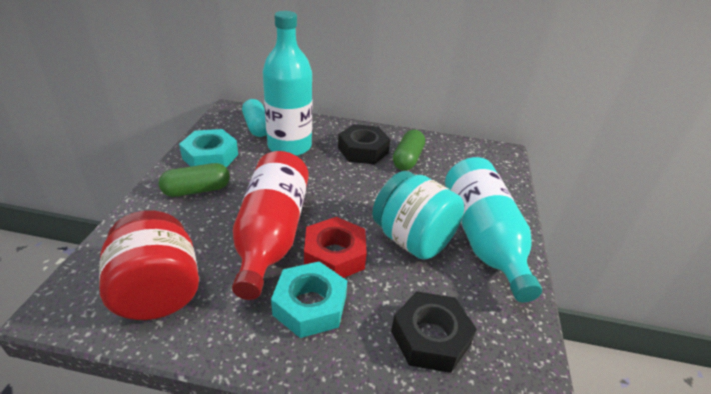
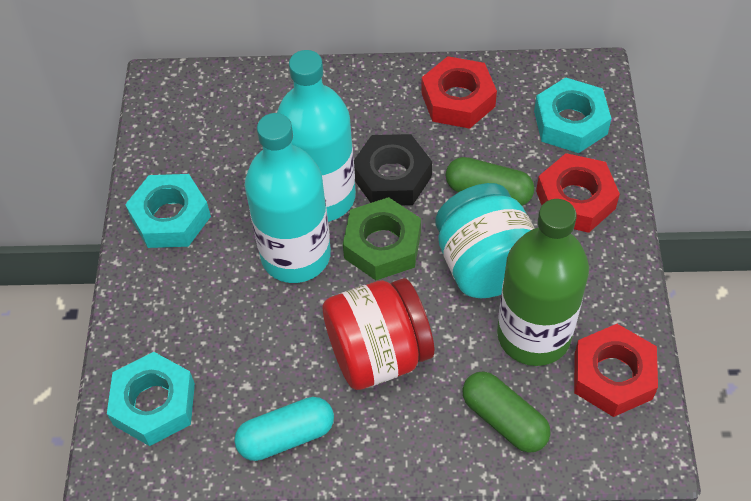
black nut: 2 -> 1
green bottle: 0 -> 1
green nut: 0 -> 1
red bottle: 1 -> 0
red nut: 1 -> 3
turquoise nut: 2 -> 3

